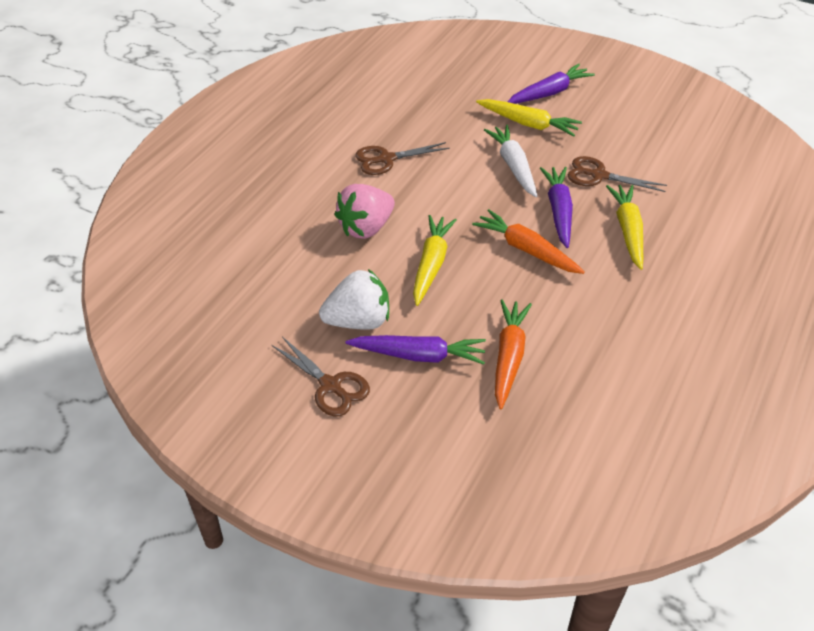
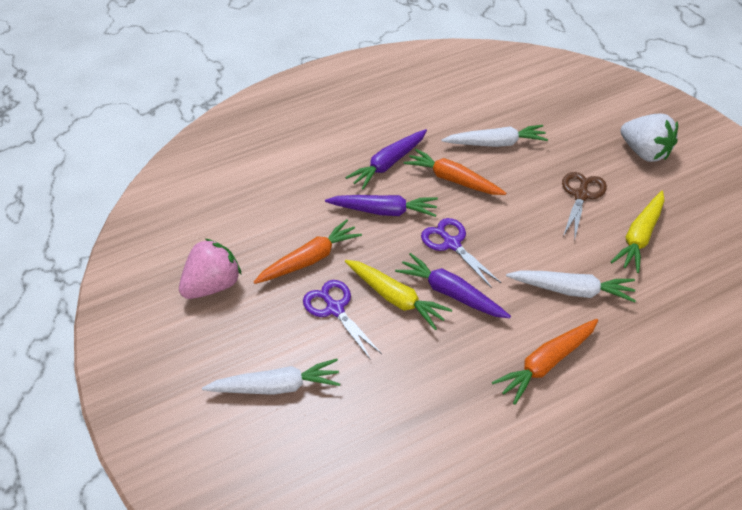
brown scissors: 3 -> 1
orange carrot: 2 -> 3
purple scissors: 0 -> 2
white carrot: 1 -> 3
yellow carrot: 3 -> 2

